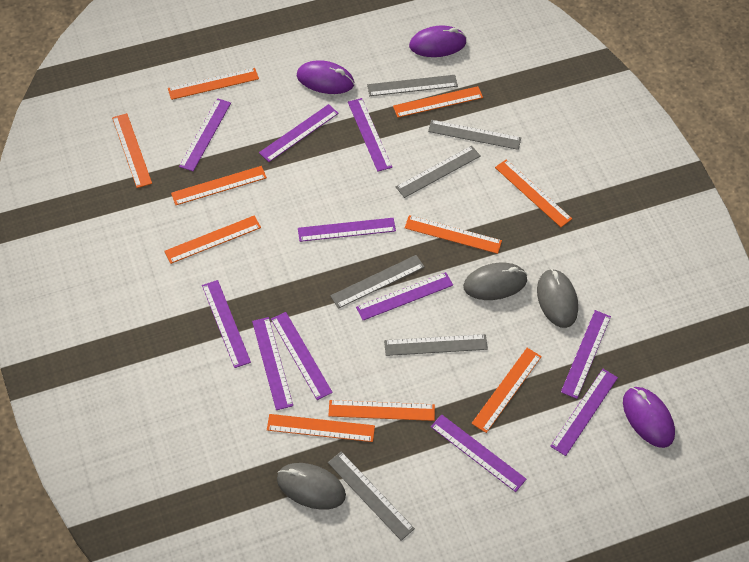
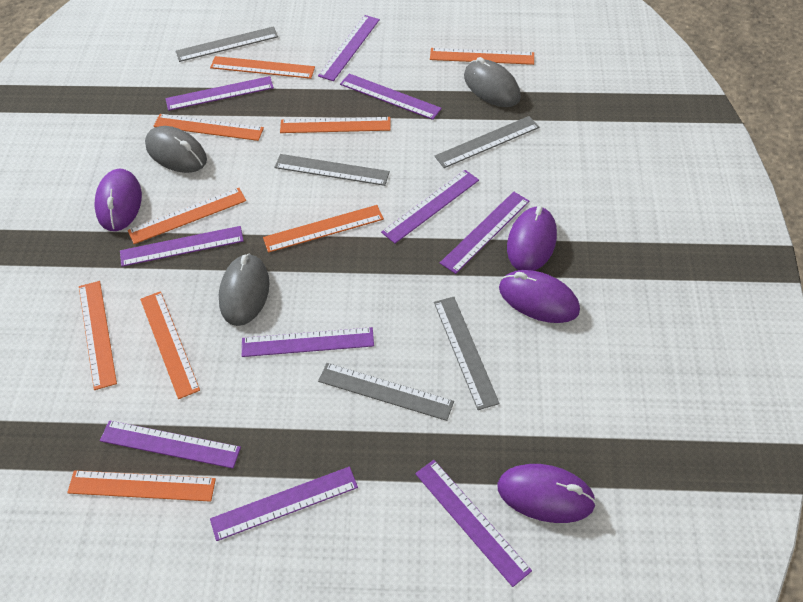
grey ruler: 6 -> 5
orange ruler: 10 -> 9
purple mouse: 3 -> 4
purple ruler: 11 -> 10

